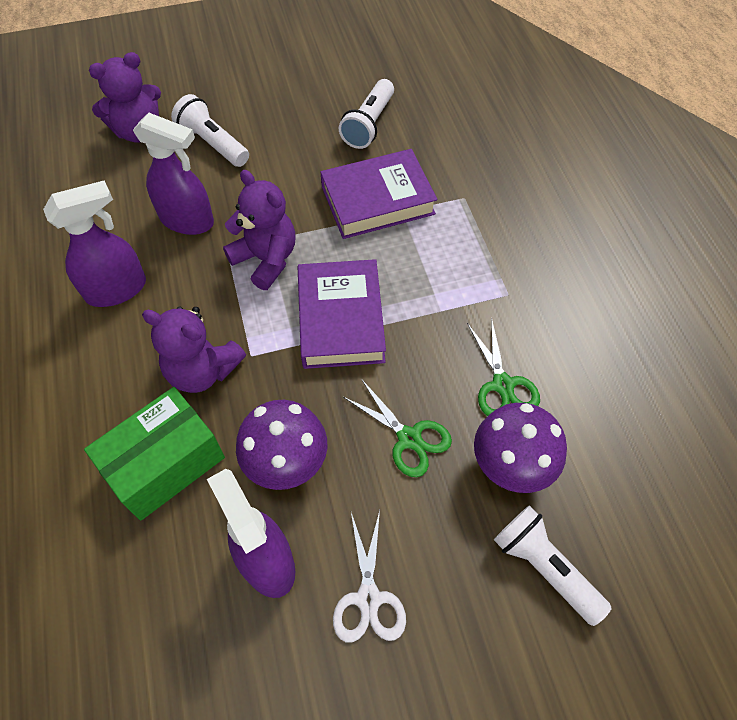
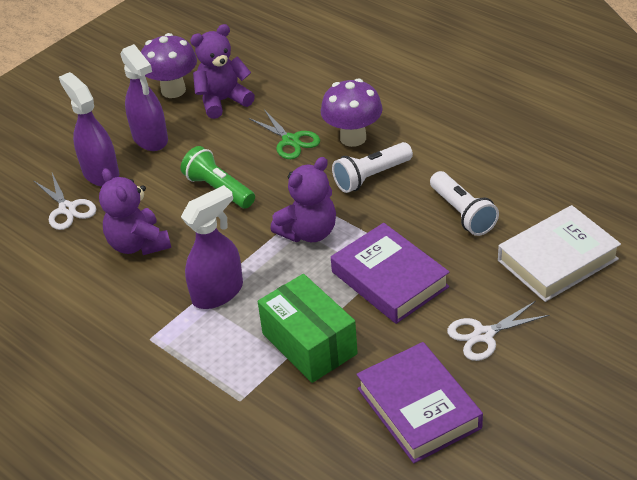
green flashlight: 0 -> 1
green scissors: 2 -> 1
white book: 0 -> 1
white flashlight: 3 -> 2
white scissors: 1 -> 2

